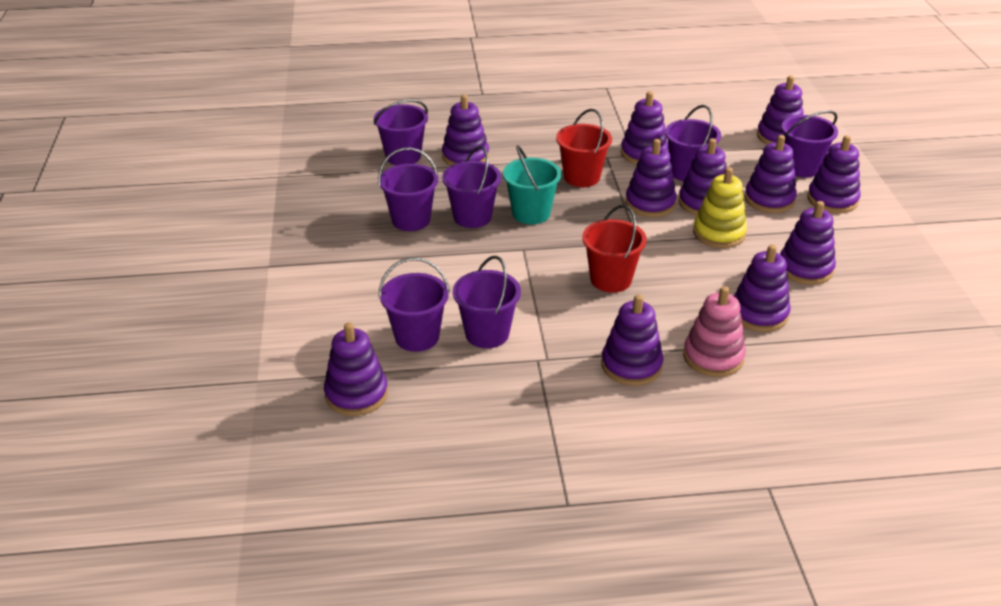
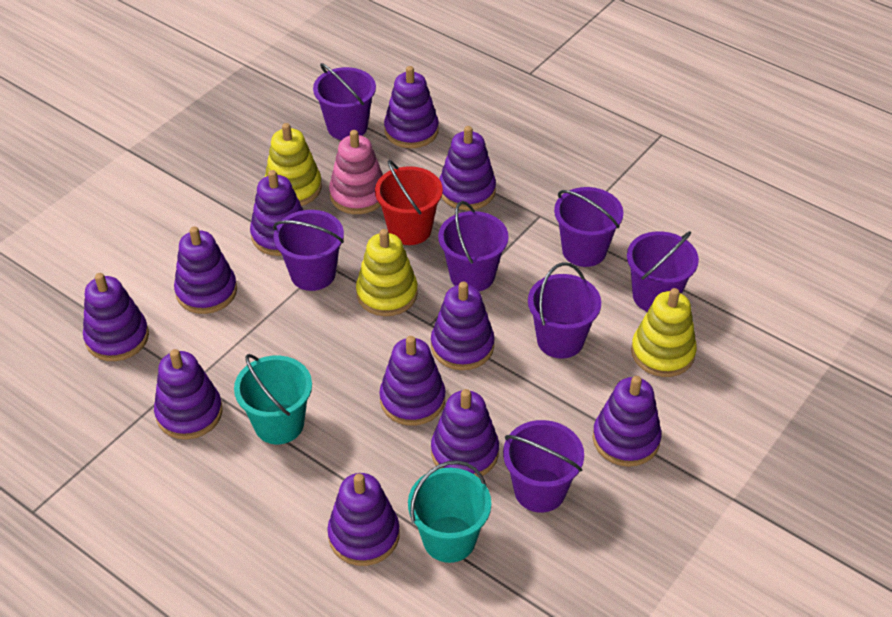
red bucket: 2 -> 1
turquoise bucket: 1 -> 2
yellow stacking toy: 1 -> 3

